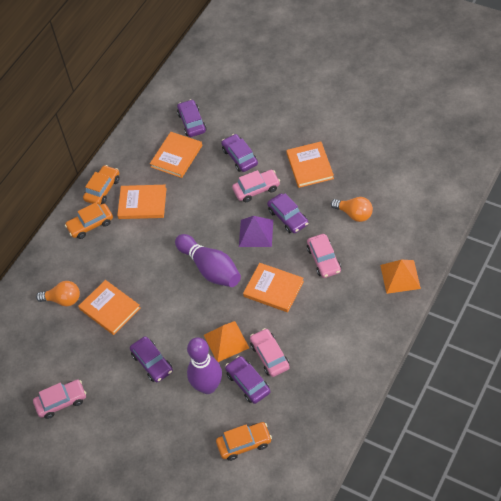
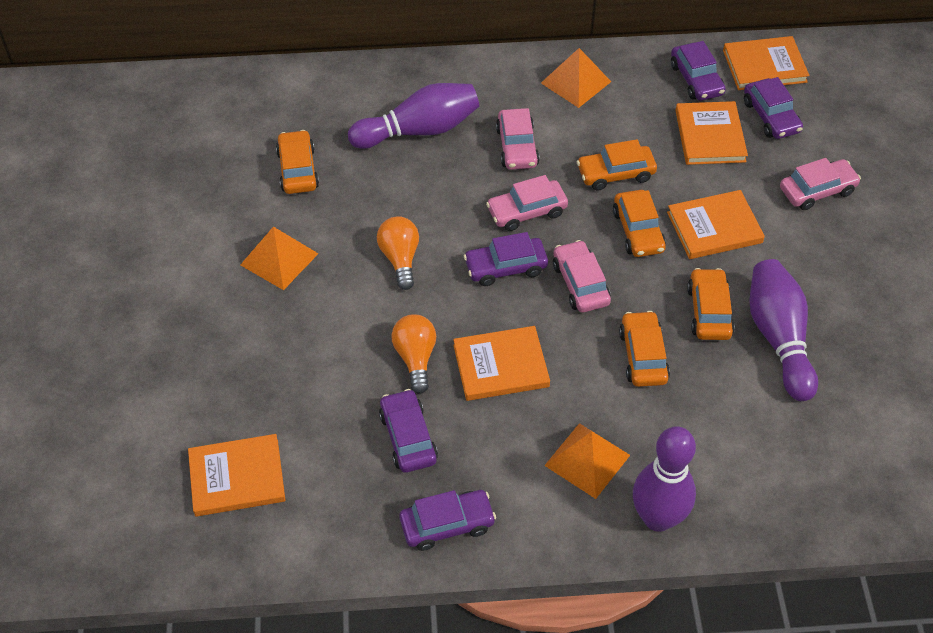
orange car: 3 -> 5
orange pyramid: 2 -> 3
purple bowling pin: 2 -> 3
purple pyramid: 1 -> 0

